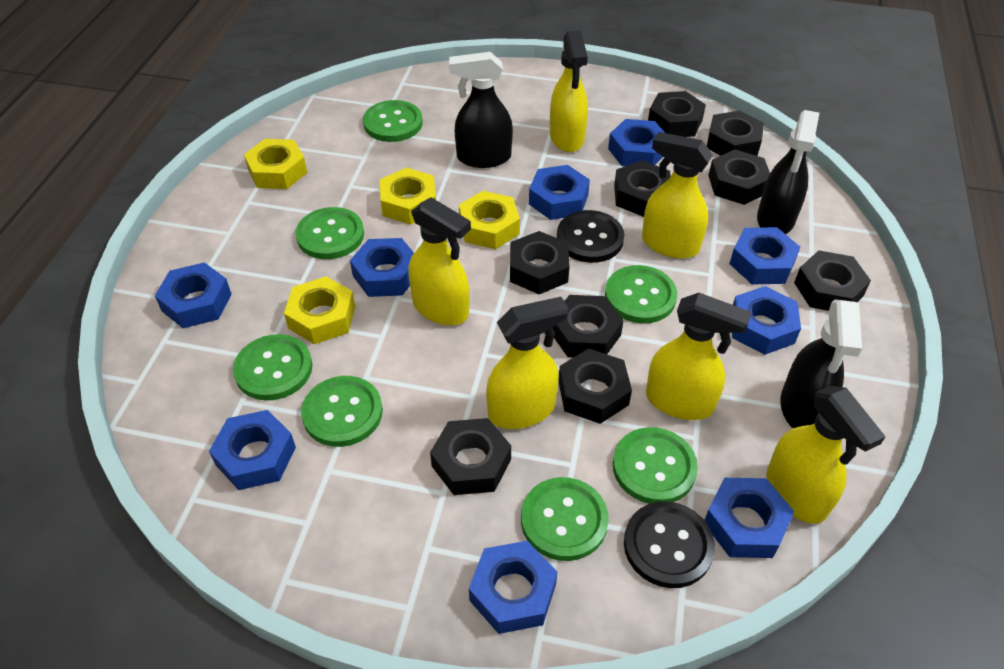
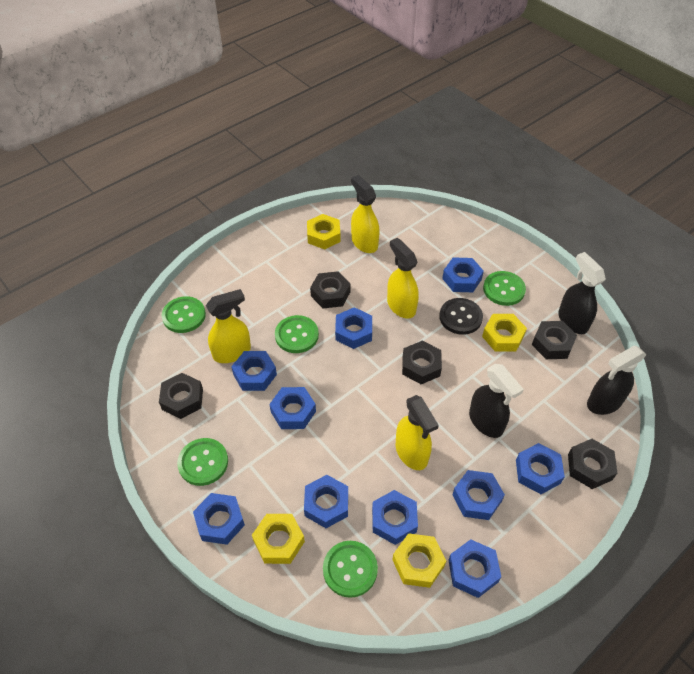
black button: 2 -> 1
black nut: 9 -> 5
blue nut: 9 -> 10
green button: 7 -> 5
yellow spray bottle: 6 -> 4

